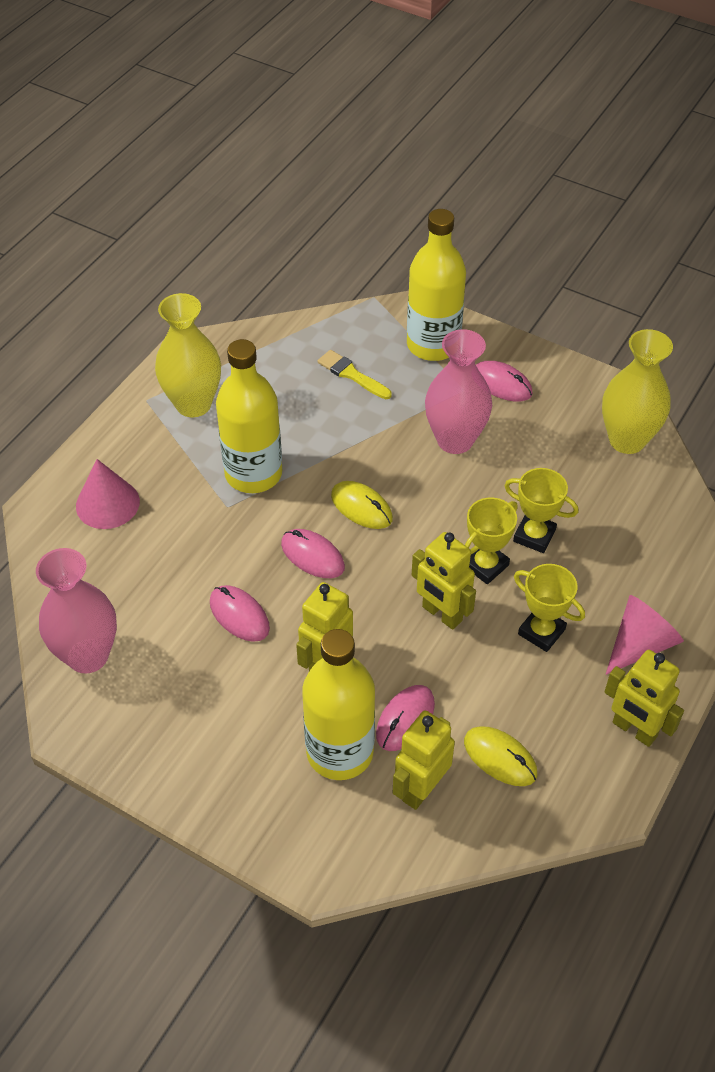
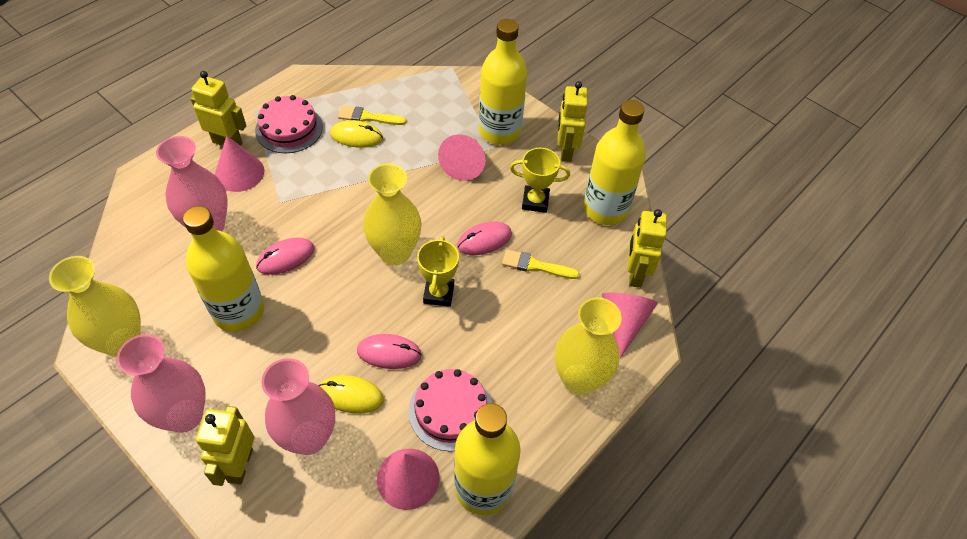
pink cake: 0 -> 2
pink cone: 2 -> 4
pink mouse: 4 -> 3
pink vase: 2 -> 3
yellow bottle: 3 -> 4
yellow brush: 1 -> 2
yellow trophy: 3 -> 2
yellow vase: 2 -> 3

